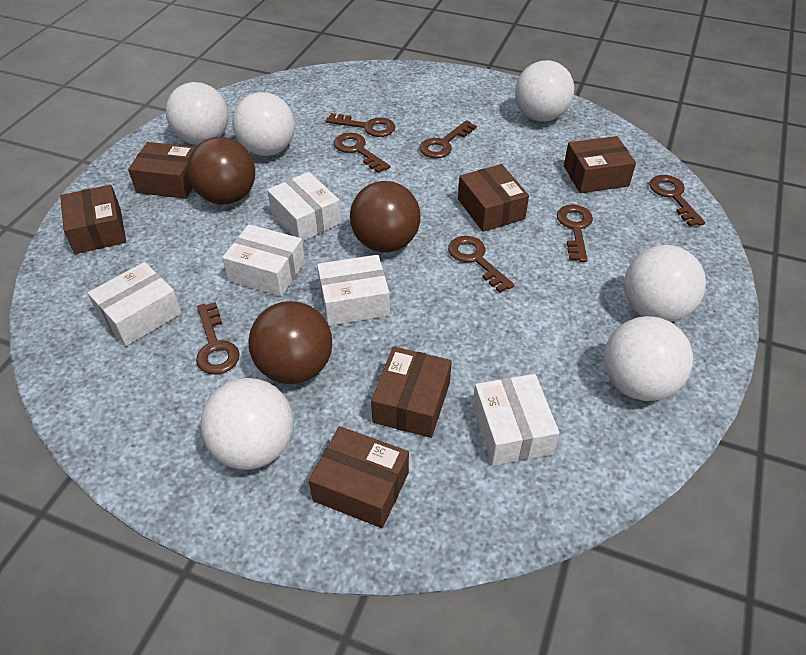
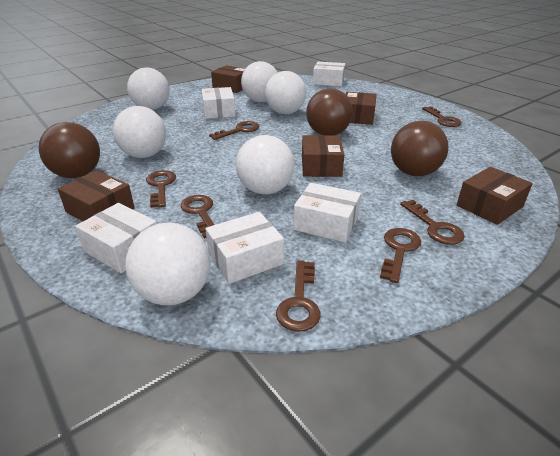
brown box: 6 -> 5

